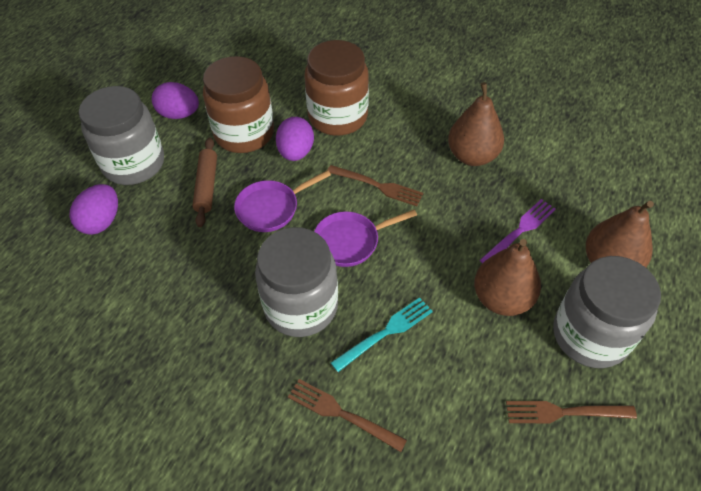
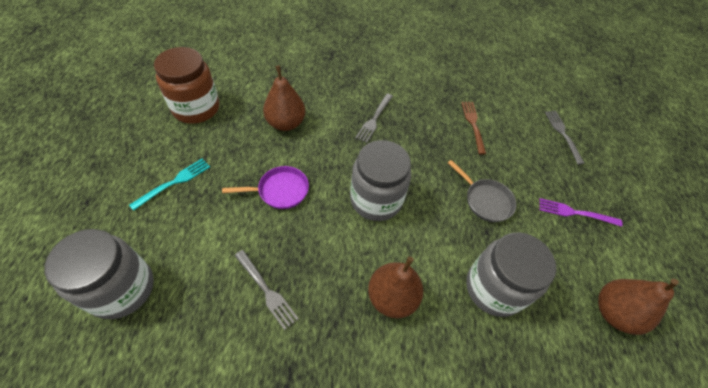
brown fork: 3 -> 1
brown jar: 2 -> 1
brown rolling pin: 1 -> 0
grey fork: 0 -> 3
grey pan: 0 -> 1
purple egg: 3 -> 0
purple pan: 2 -> 1

